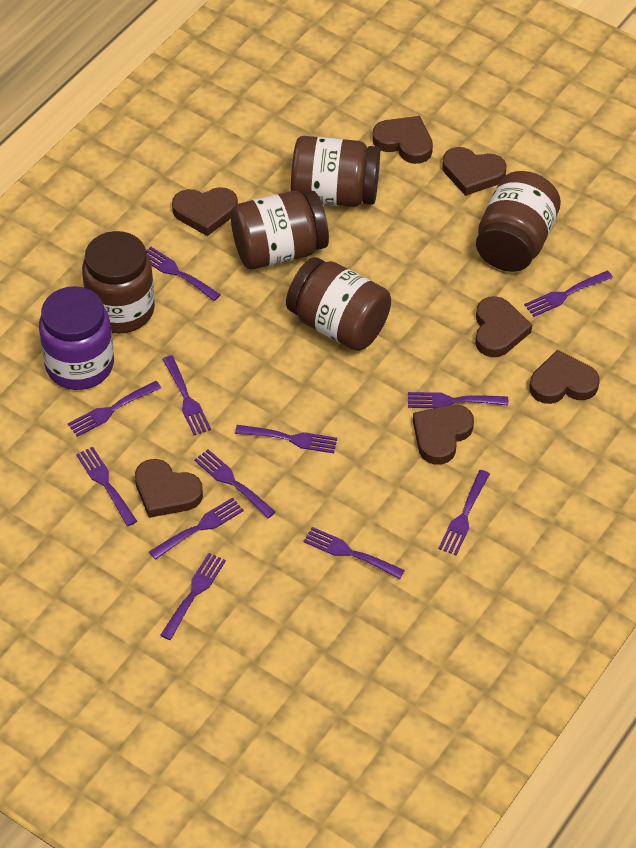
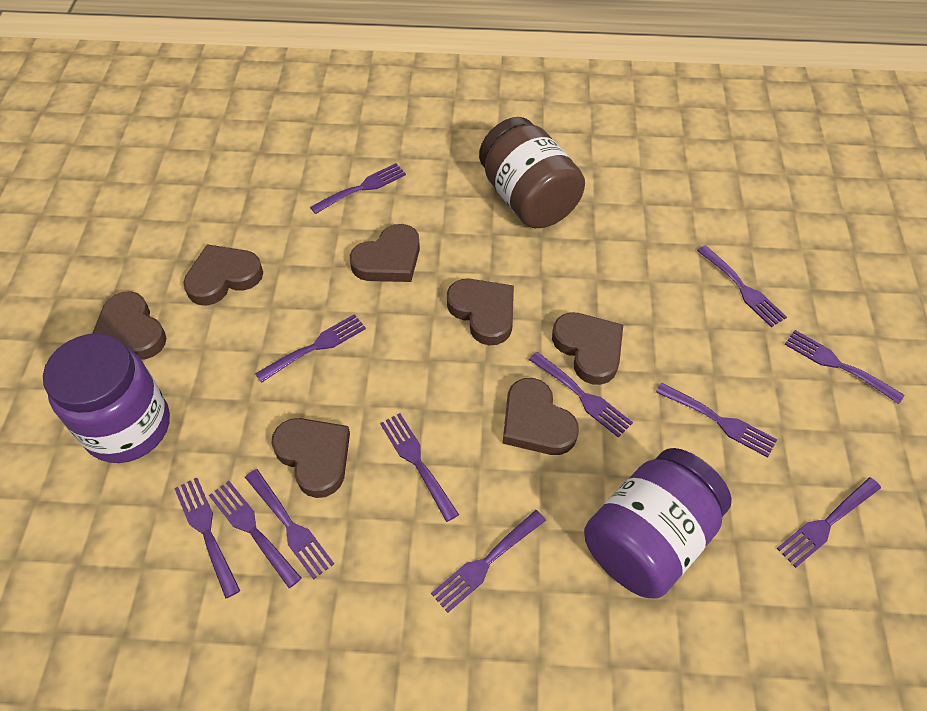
brown jar: 5 -> 1
purple jar: 1 -> 2

